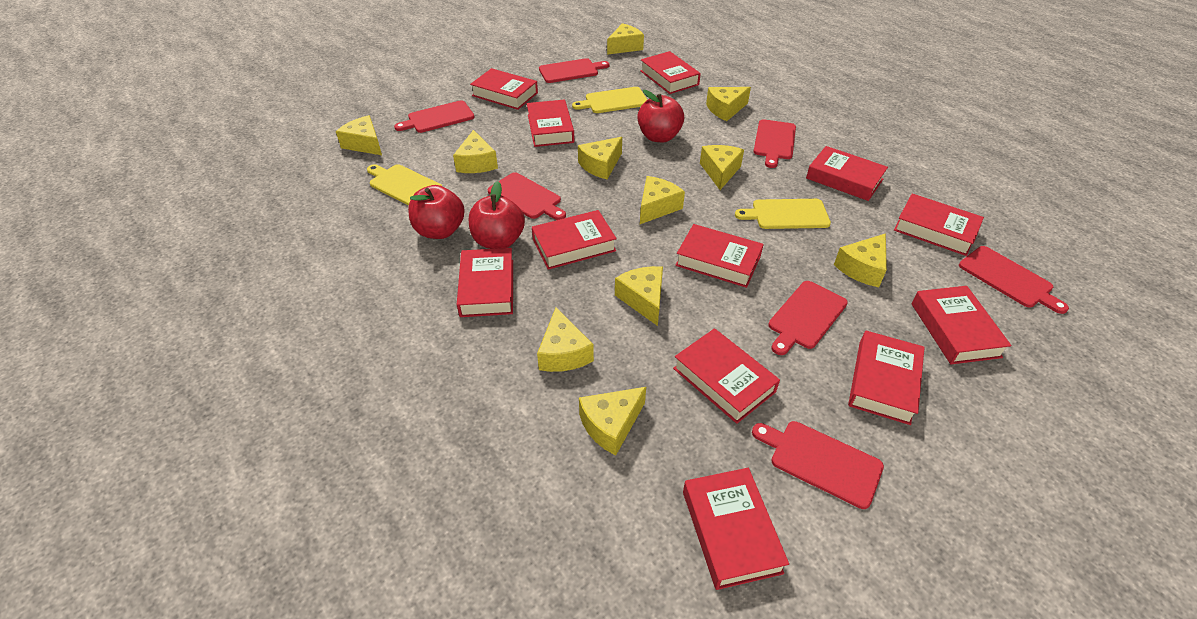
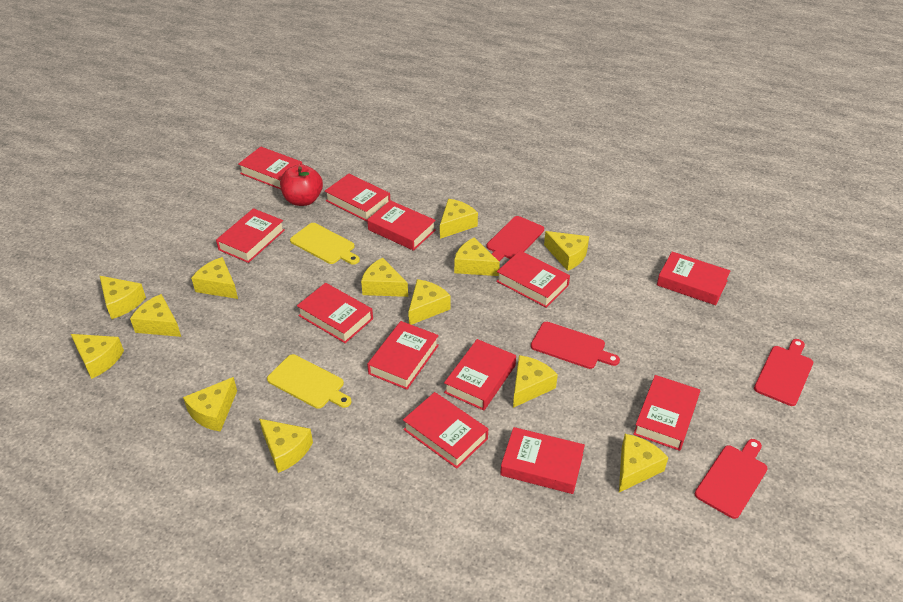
red apple: 3 -> 1
red cutting board: 7 -> 4
yellow cheese: 11 -> 13
yellow cutting board: 3 -> 2

